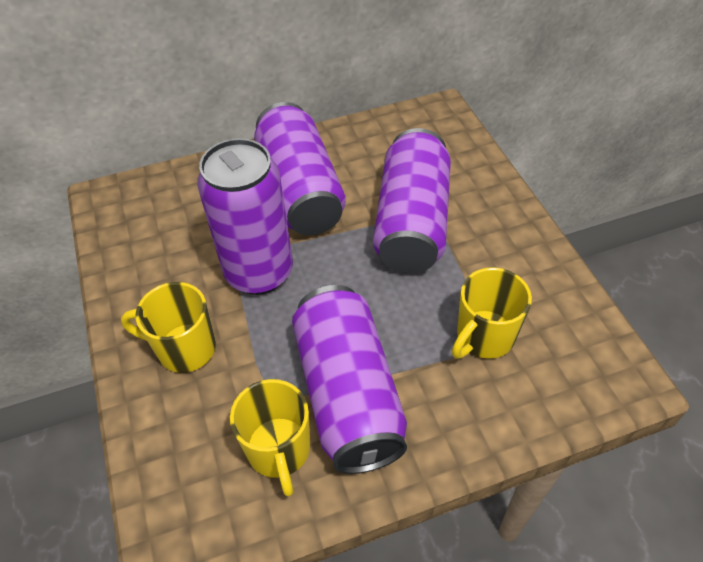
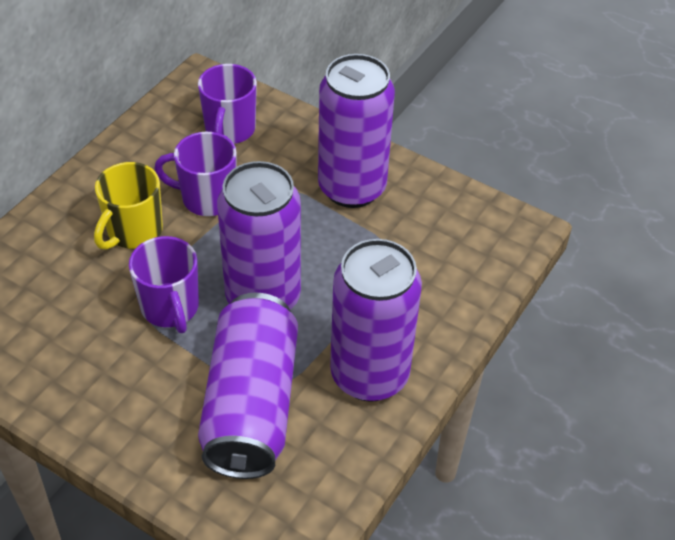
purple mug: 0 -> 3
yellow mug: 3 -> 1

